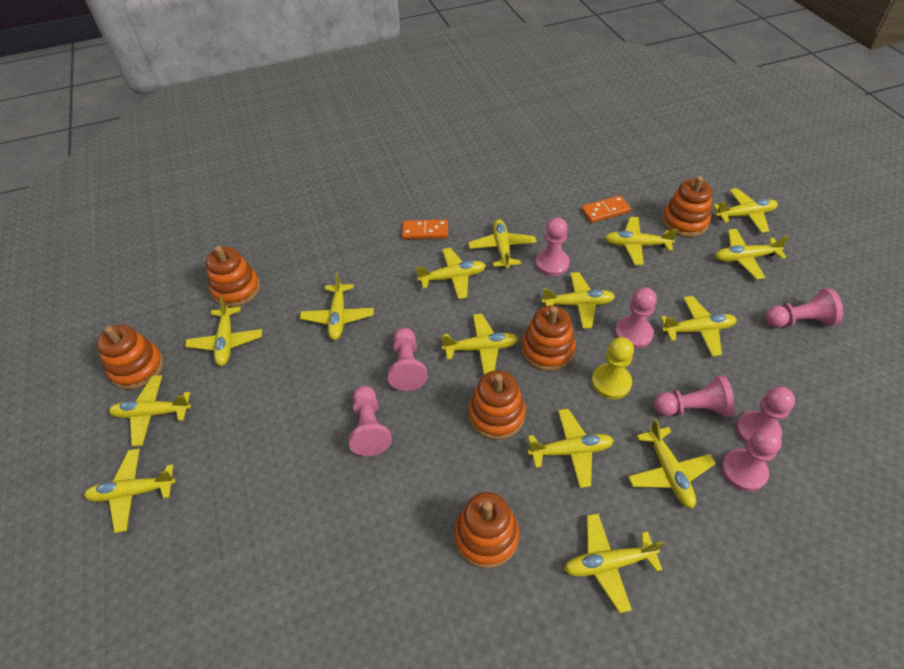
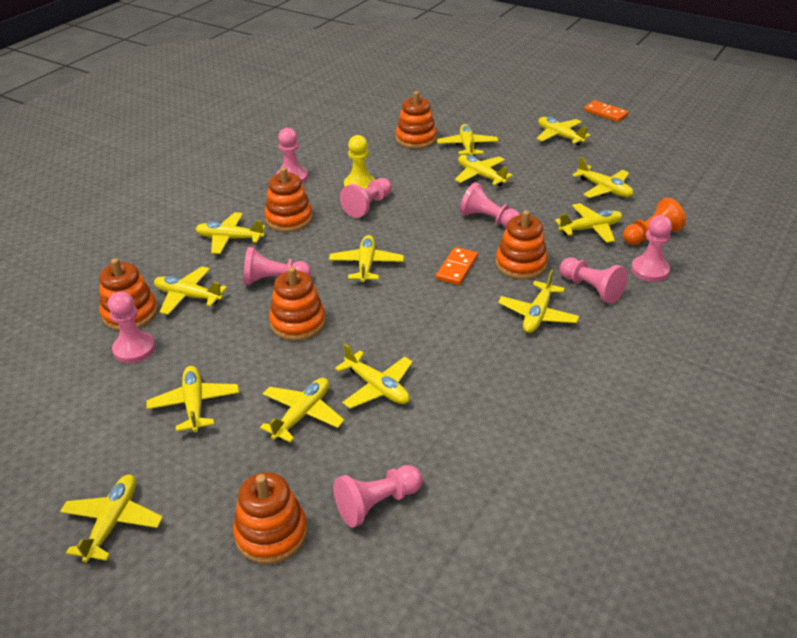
orange pawn: 0 -> 1
yellow plane: 15 -> 13

